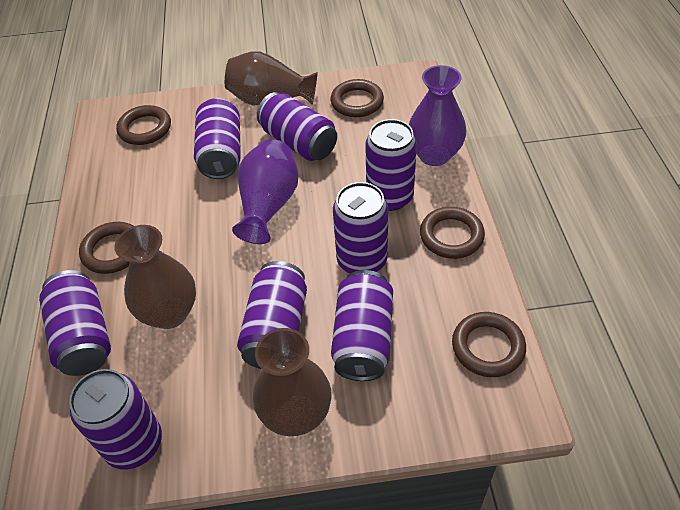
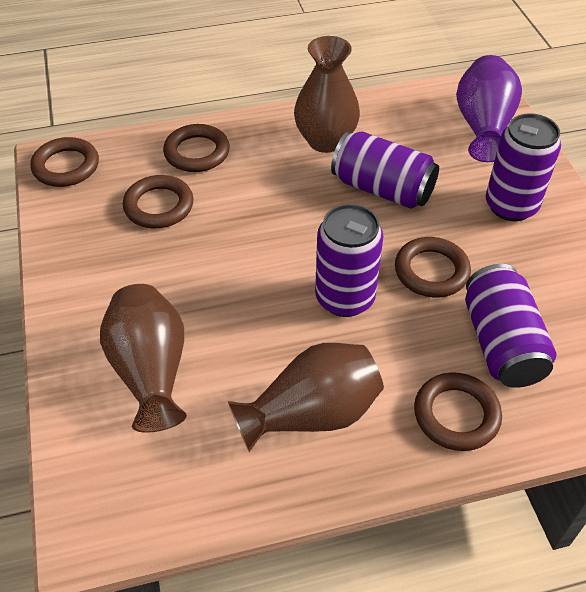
purple can: 8 -> 4
purple vase: 2 -> 1

